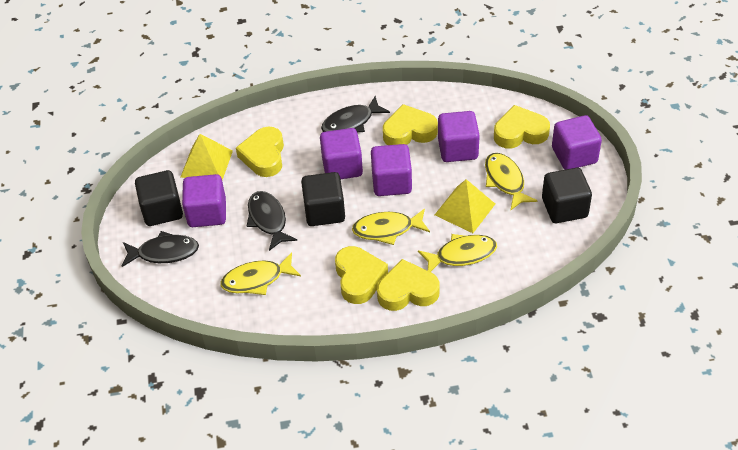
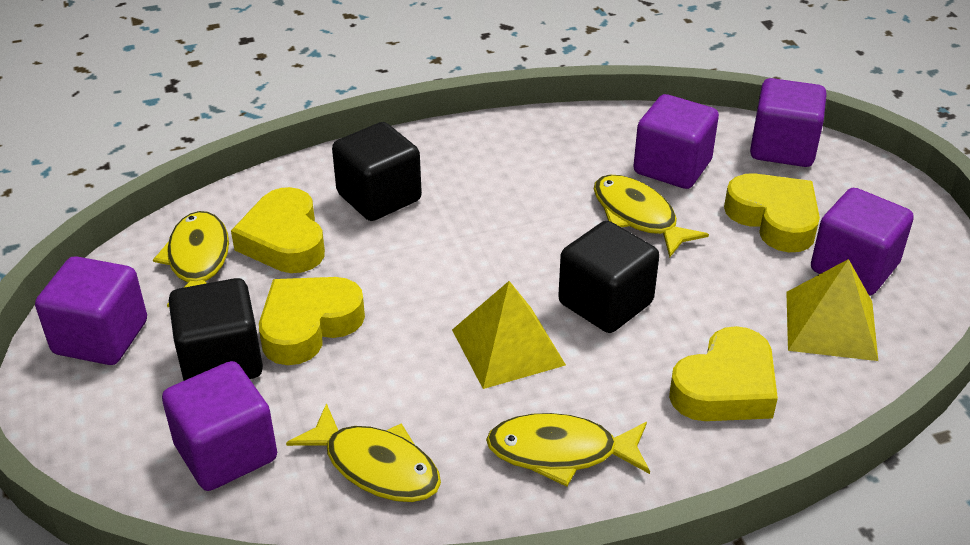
black fish: 3 -> 0
yellow heart: 5 -> 4

